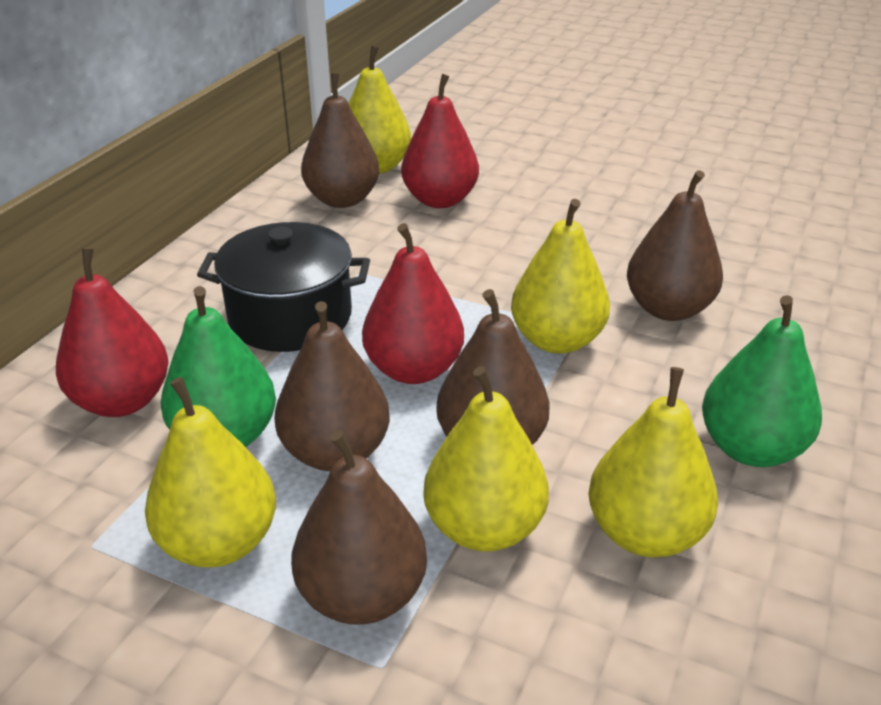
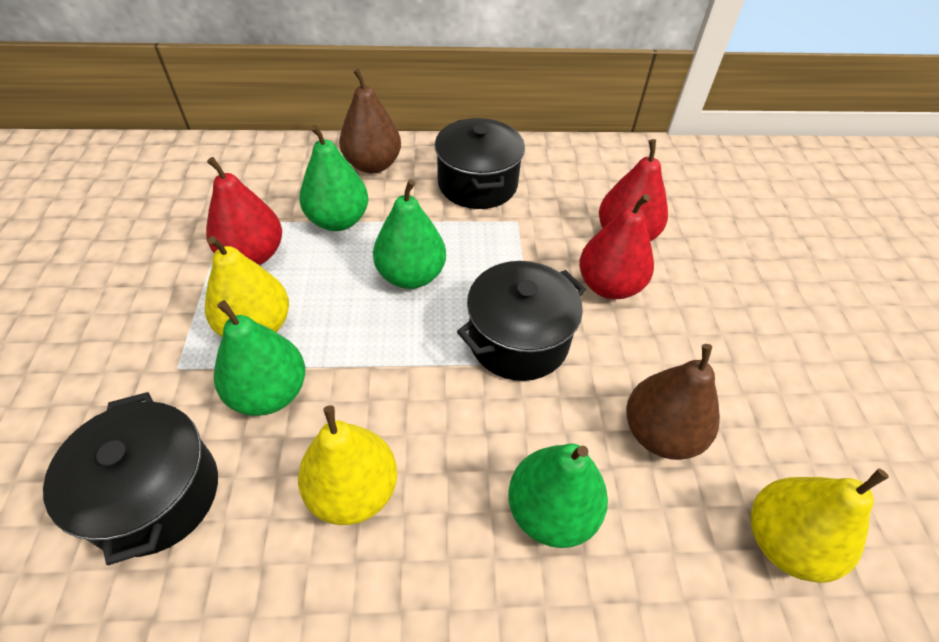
black pot: 1 -> 3
brown pear: 5 -> 2
green pear: 2 -> 4
yellow pear: 5 -> 3

